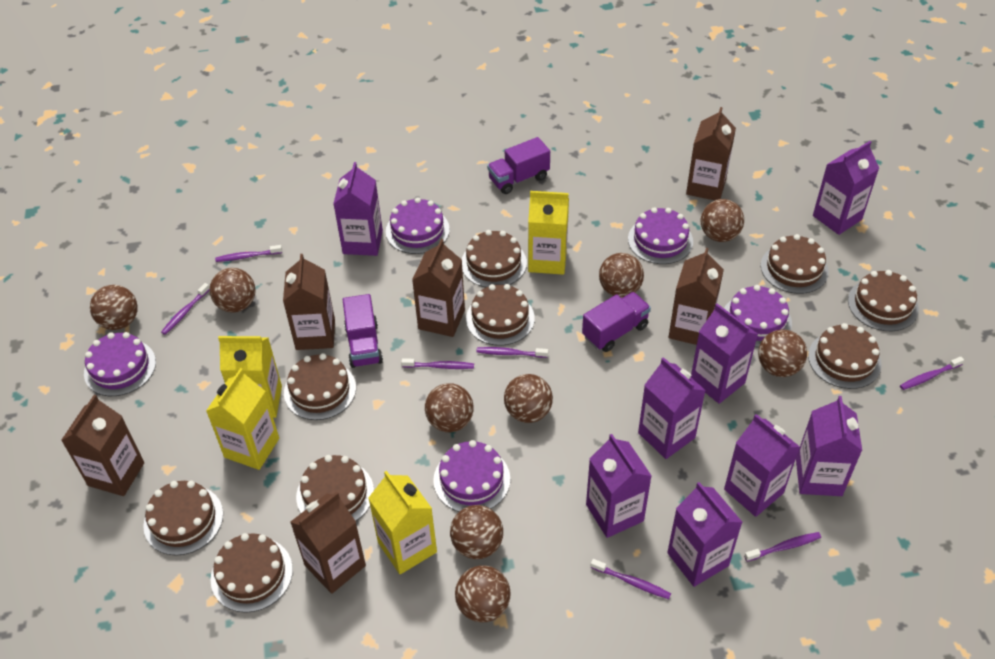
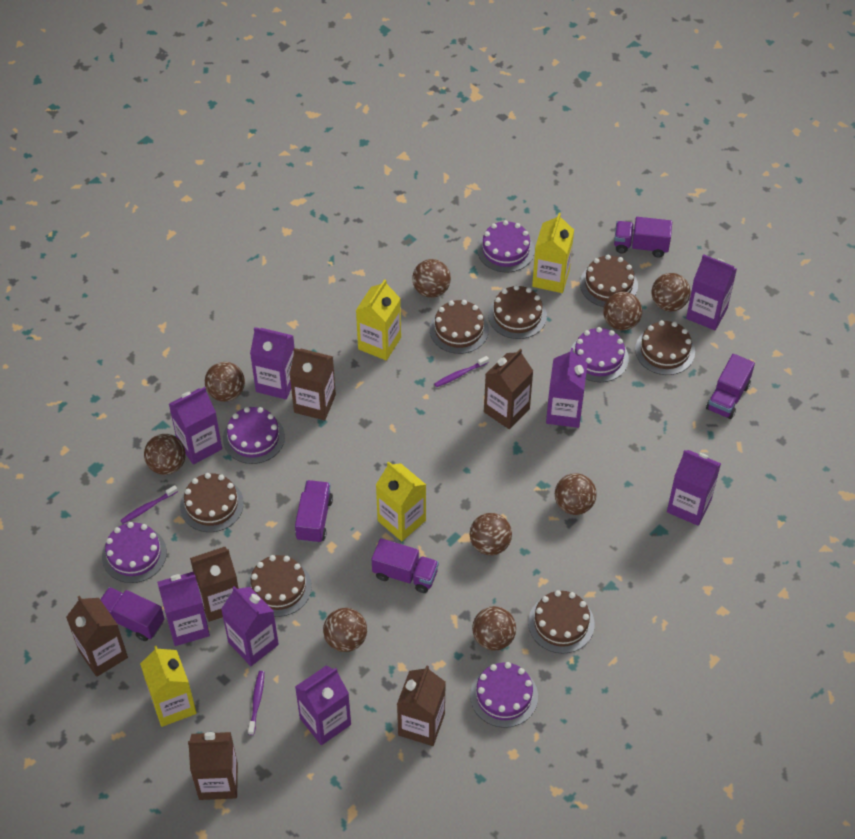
brown cake: 9 -> 7
purple toothbrush: 7 -> 3
purple truck: 3 -> 5

